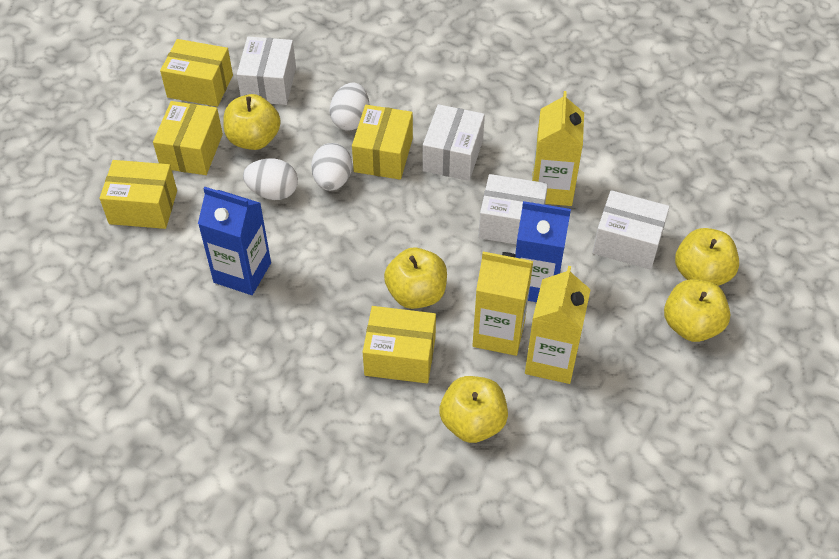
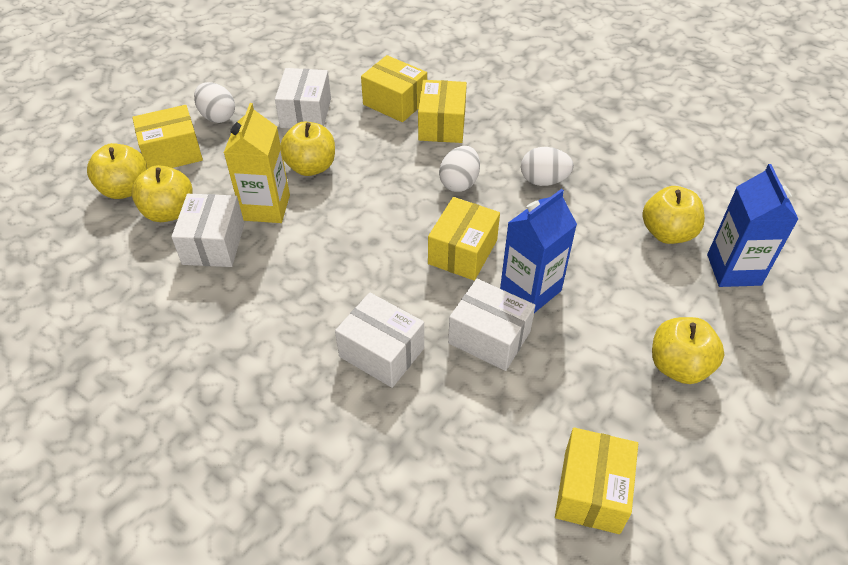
yellow carton: 3 -> 1

